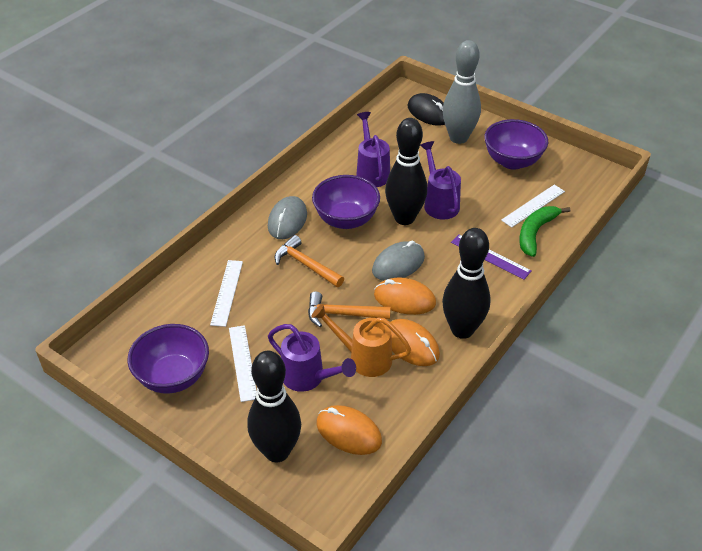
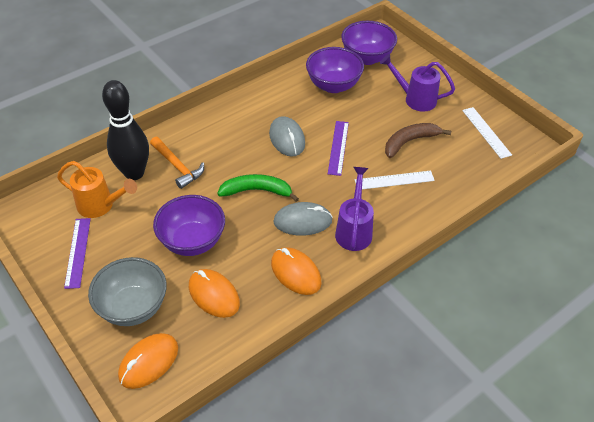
black bowling pin: 3 -> 1
black mouse: 1 -> 0
brown banana: 0 -> 1
grey bowl: 0 -> 1
grey bowling pin: 1 -> 0
orange hammer: 2 -> 1
purple ruler: 1 -> 2
purple watering can: 3 -> 2
white ruler: 3 -> 2

